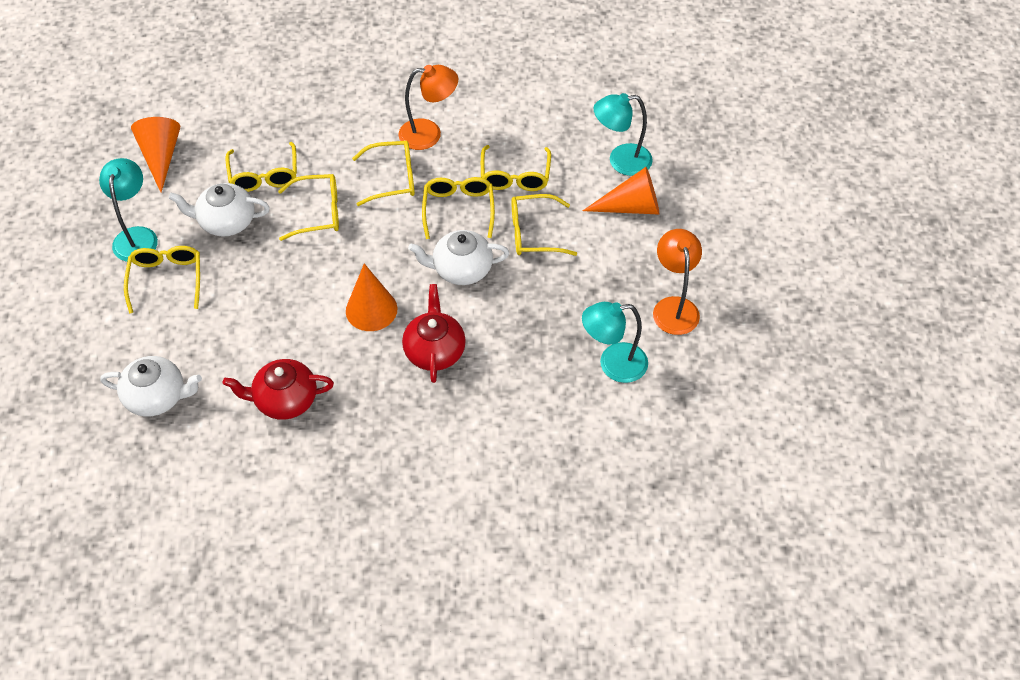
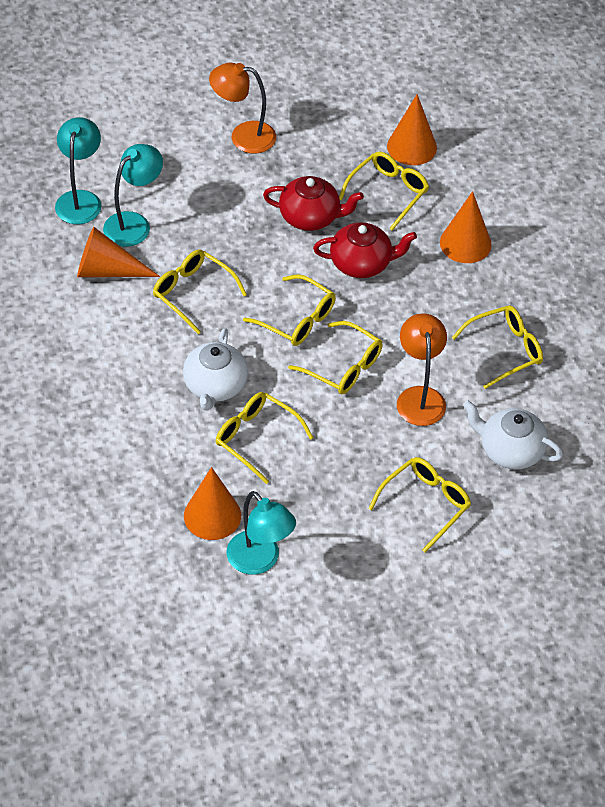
orange cone: 3 -> 4
white teapot: 3 -> 2

